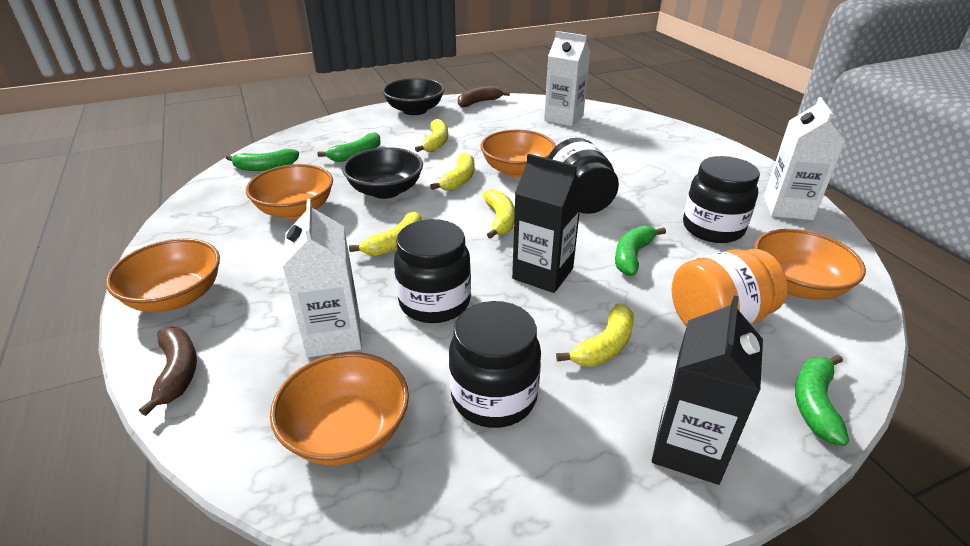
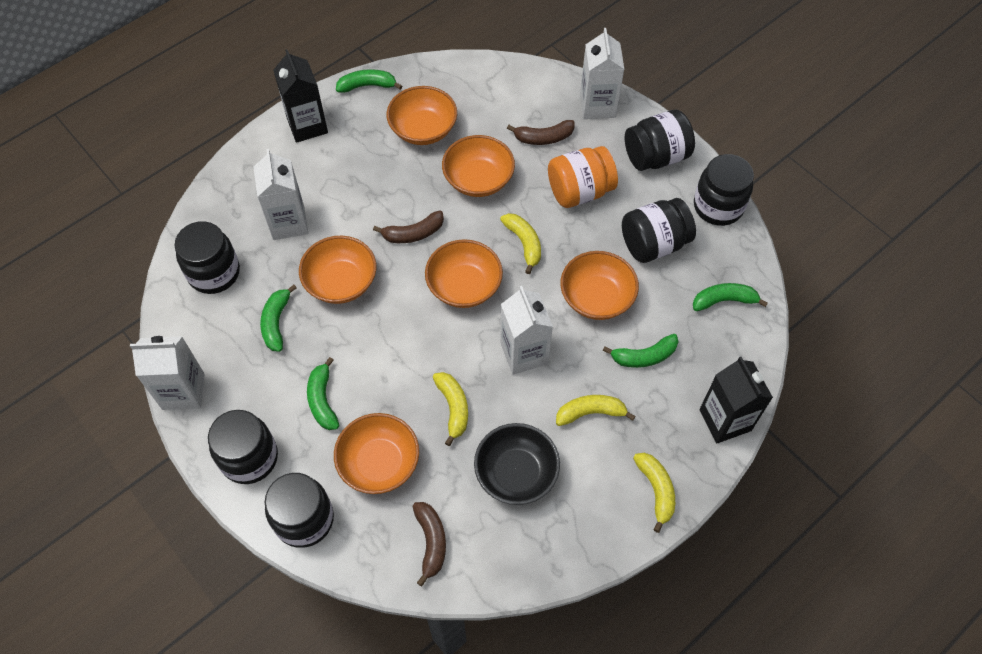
black bowl: 2 -> 1
black jar: 4 -> 6
brown banana: 2 -> 3
green banana: 4 -> 5
orange bowl: 5 -> 6
white carton: 3 -> 4
yellow banana: 5 -> 4

